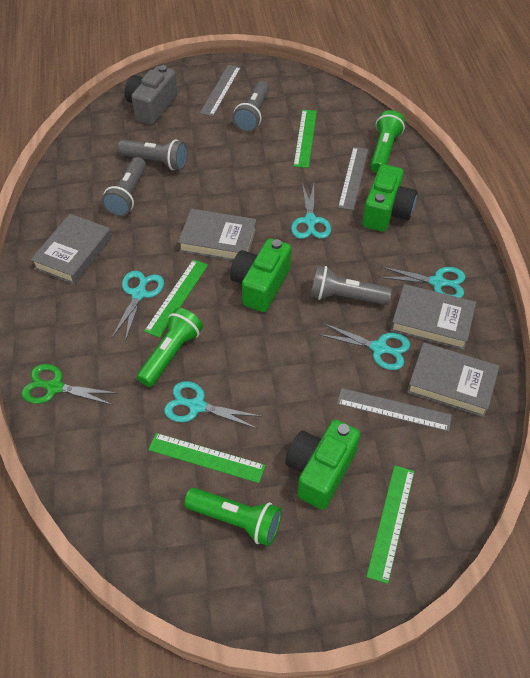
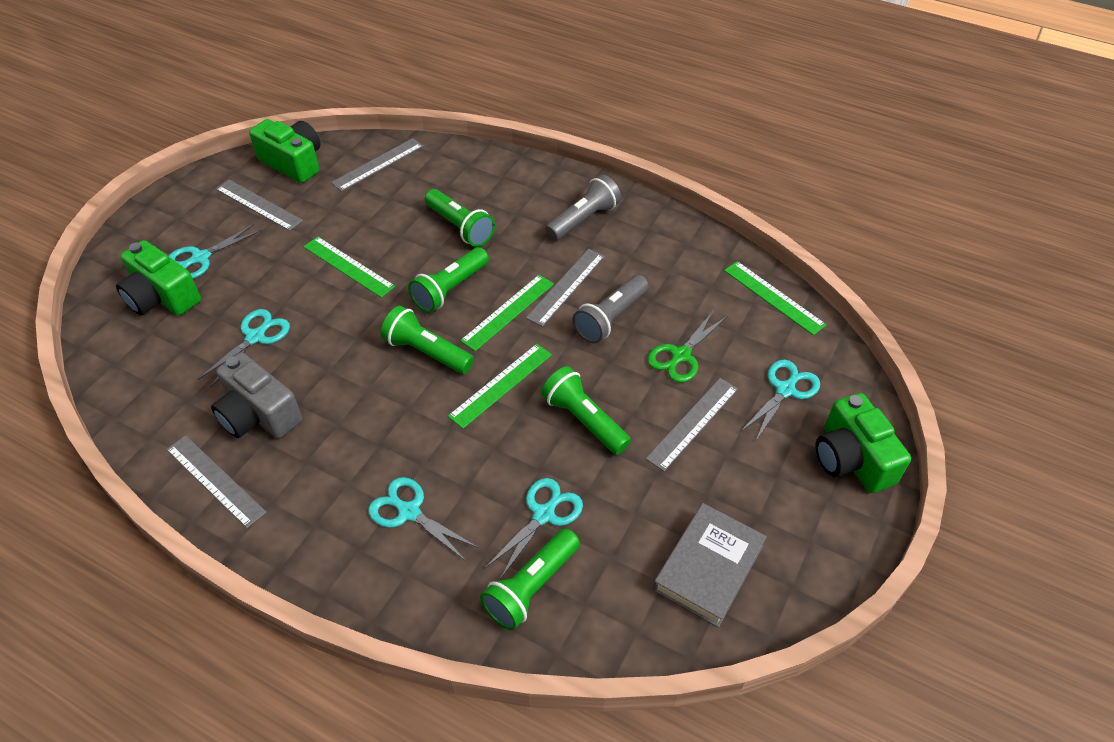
green flashlight: 3 -> 5
grey book: 4 -> 1
grey flashlight: 4 -> 2
grey ruler: 3 -> 5

